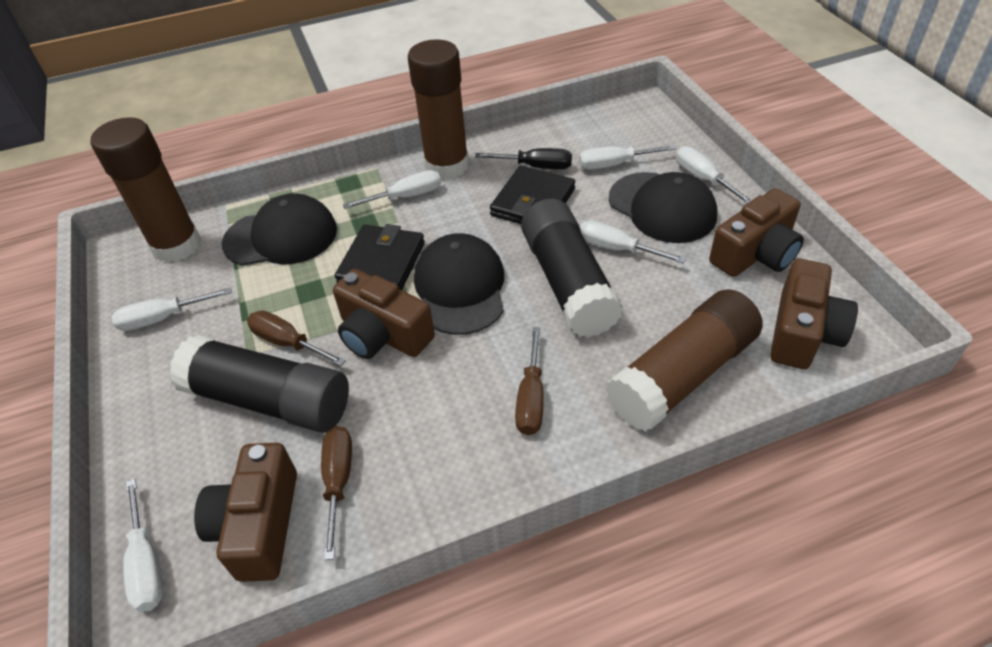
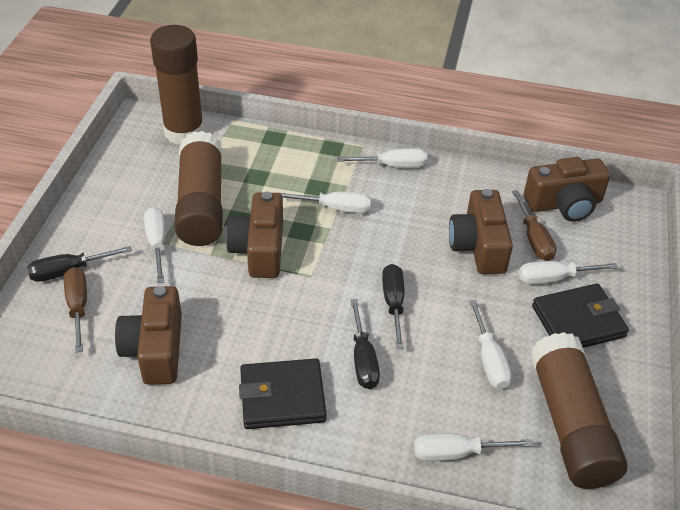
black cap: 3 -> 0
black glue stick: 2 -> 0
black screwdriver: 1 -> 3
brown screwdriver: 3 -> 2

